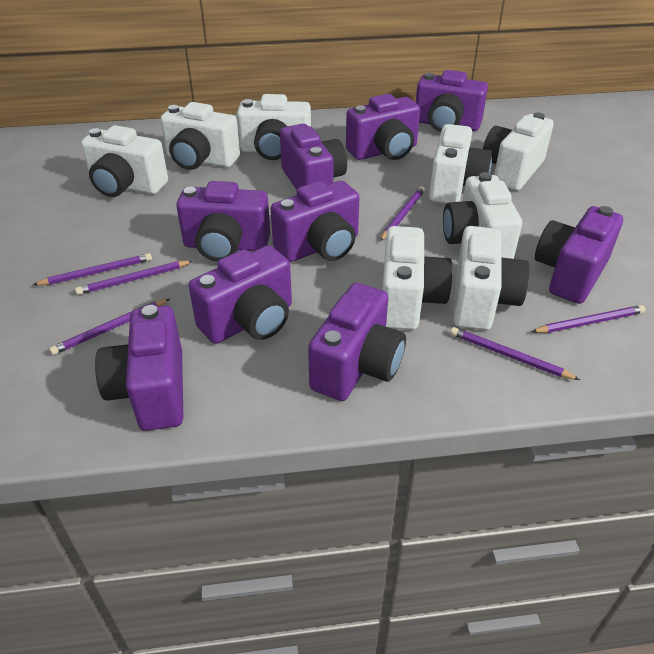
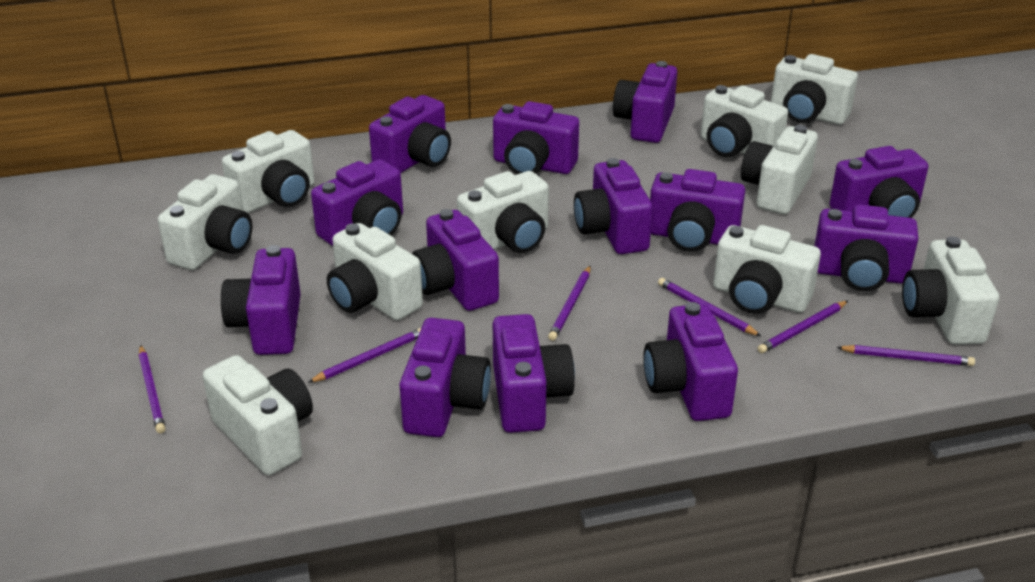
purple camera: 9 -> 13
white camera: 8 -> 10

